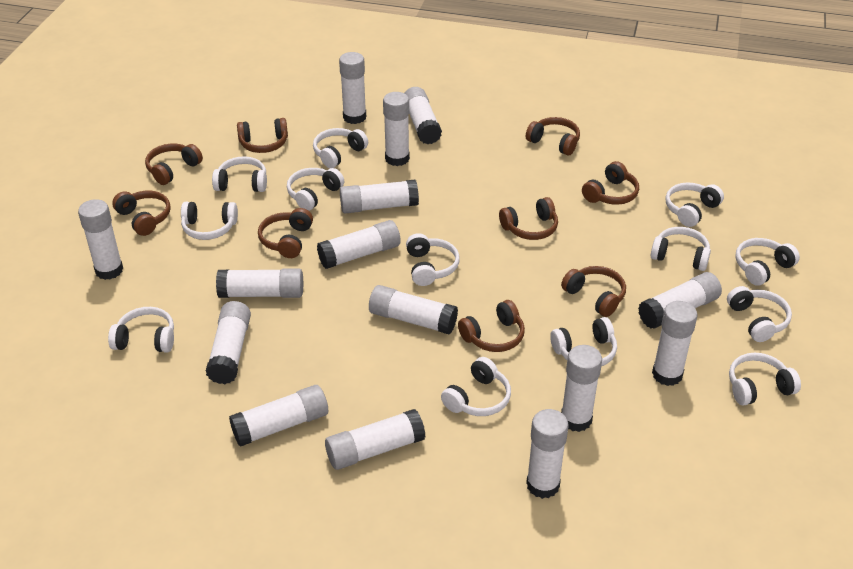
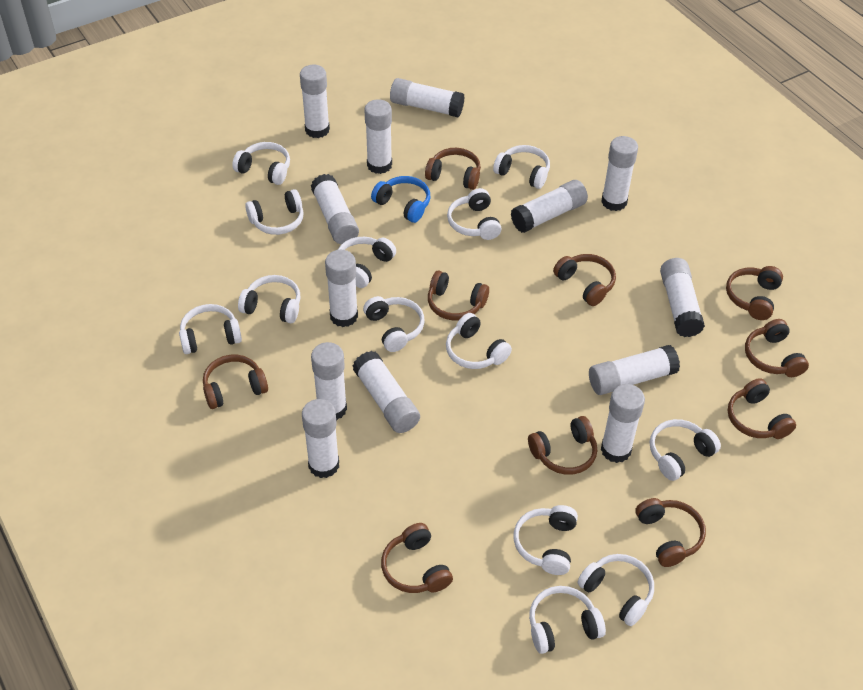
blue headphones: 0 -> 1
brown headphones: 9 -> 10
white glue stick: 15 -> 13

